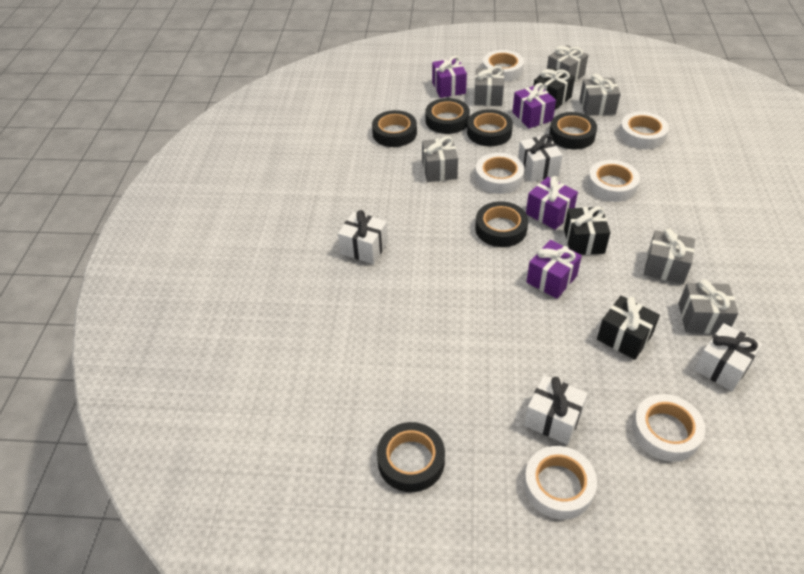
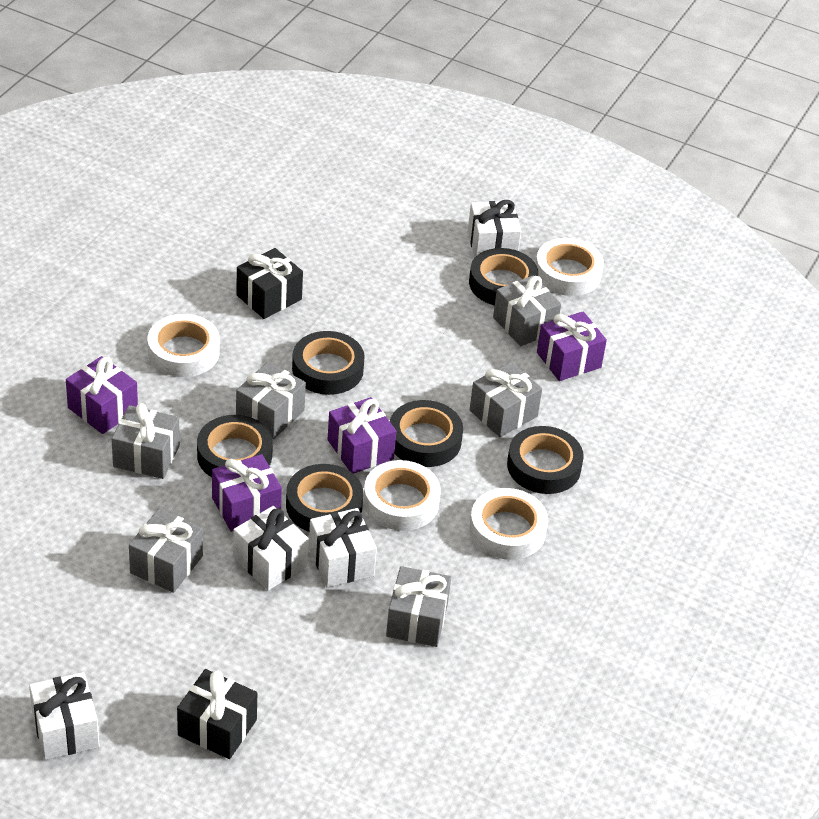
black gift: 3 -> 2
white tape: 6 -> 4

